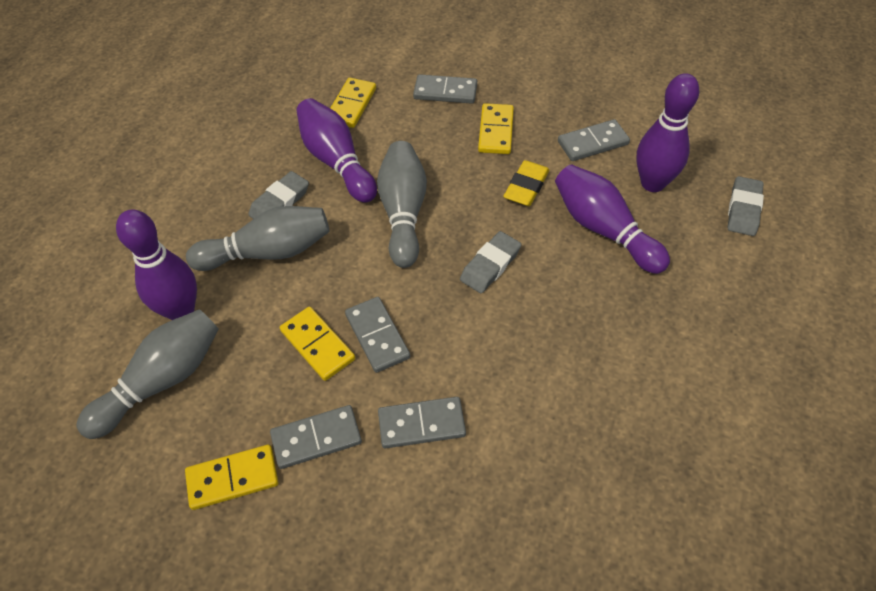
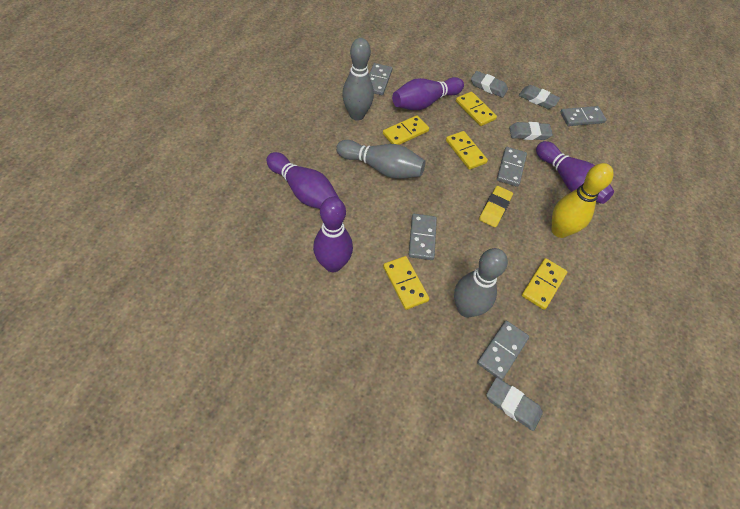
grey eraser: 3 -> 4
yellow bowling pin: 0 -> 1
yellow domino: 4 -> 5

